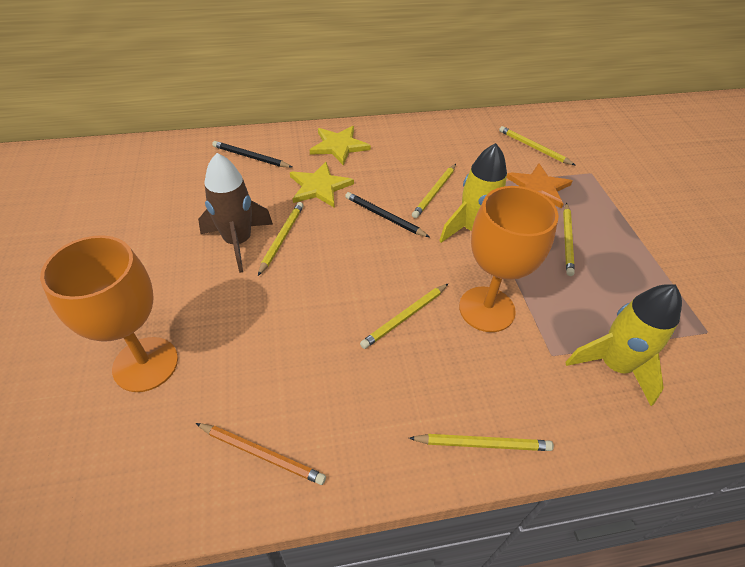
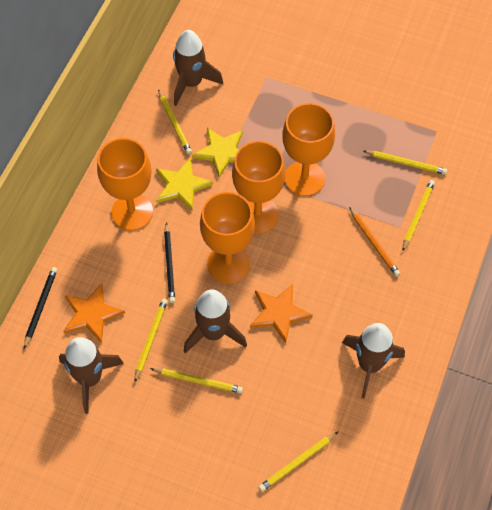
brown rocket: 1 -> 4
orange goblet: 2 -> 4
orange star: 1 -> 2
yellow rocket: 2 -> 0

